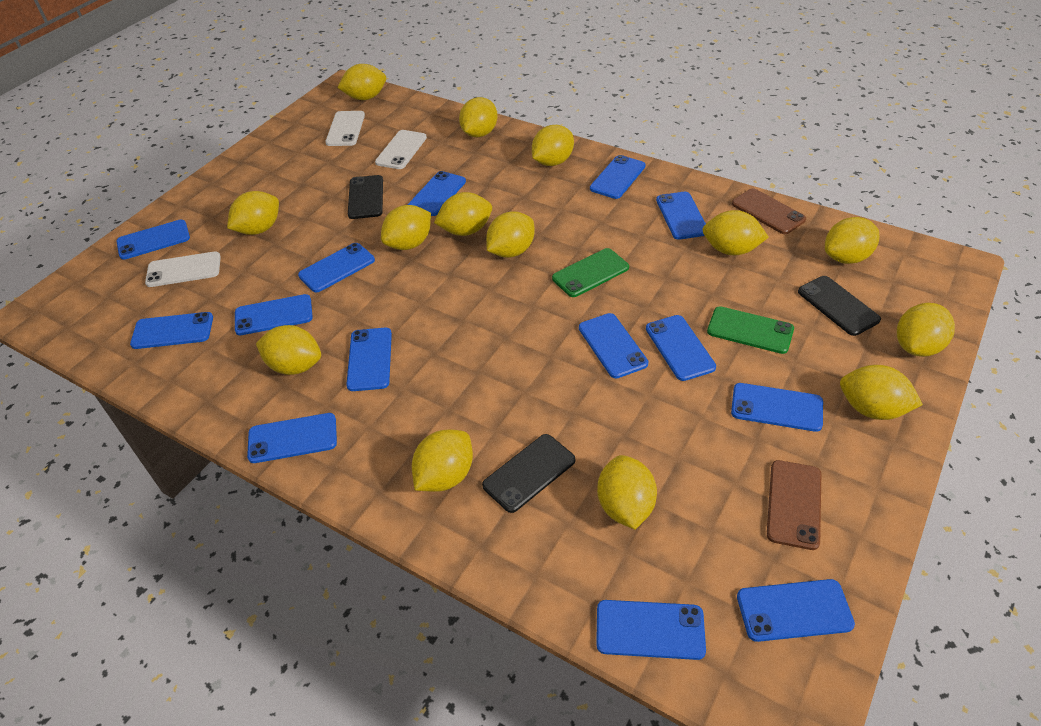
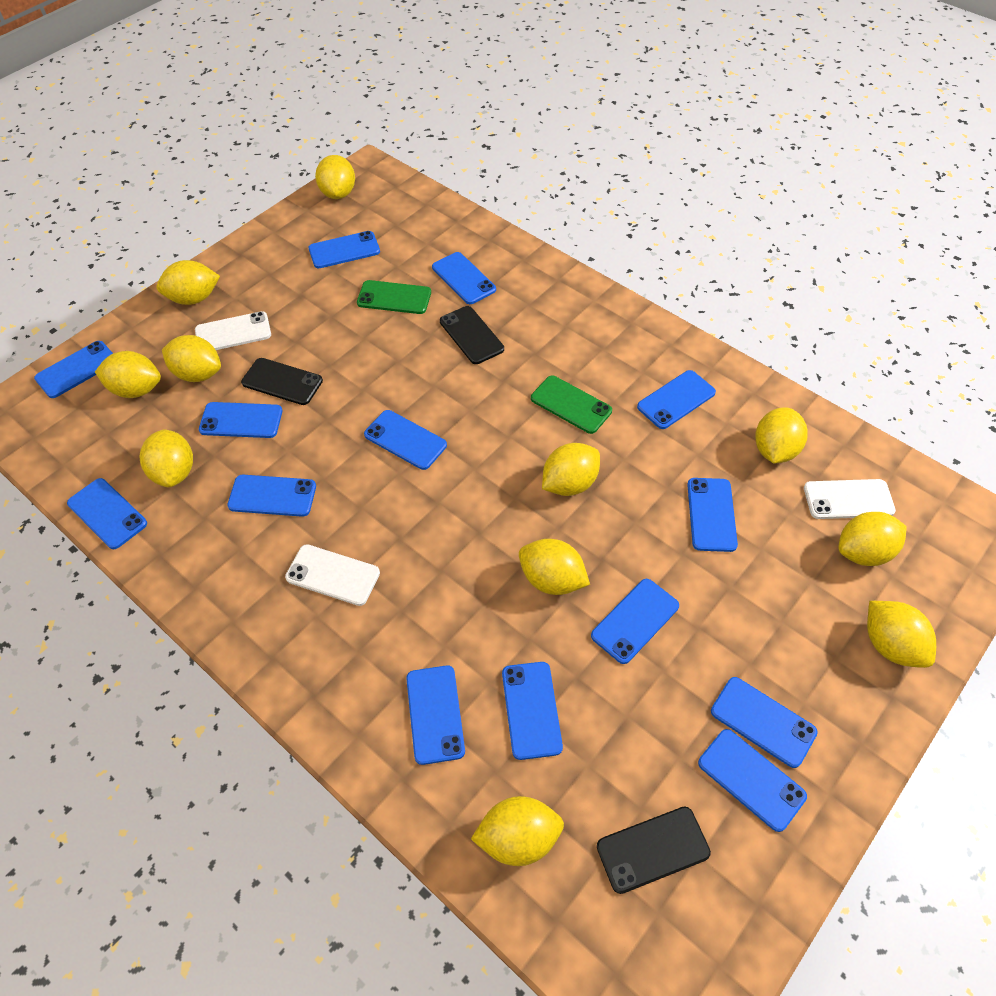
brown phone: 2 -> 0
yellow lemon: 14 -> 11

